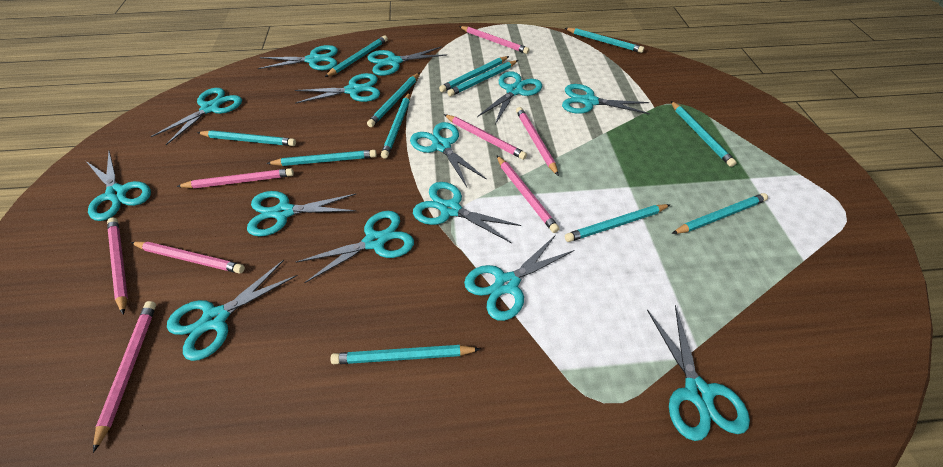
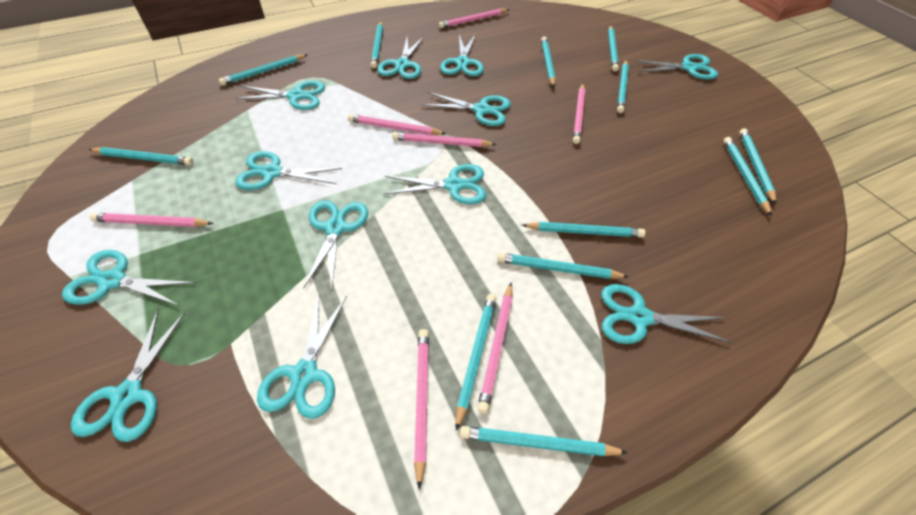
pink pencil: 8 -> 7
turquoise scissors: 14 -> 12

